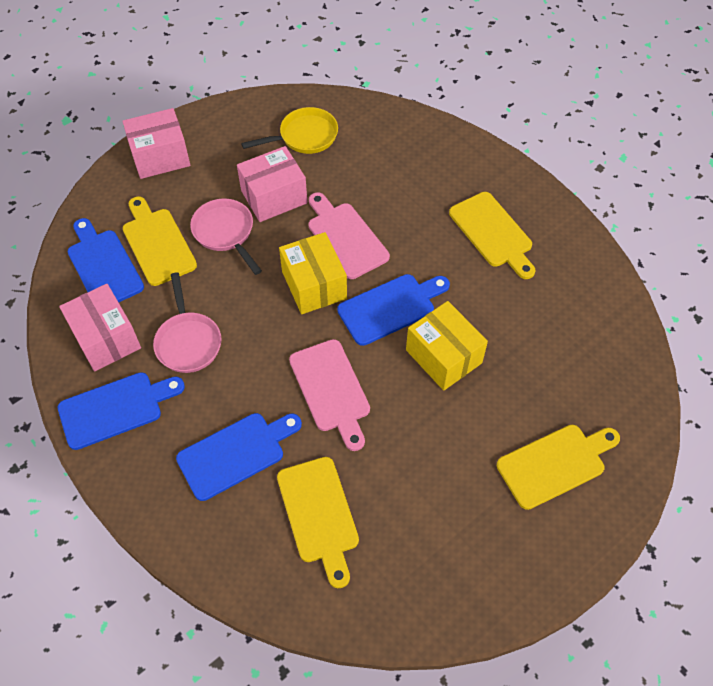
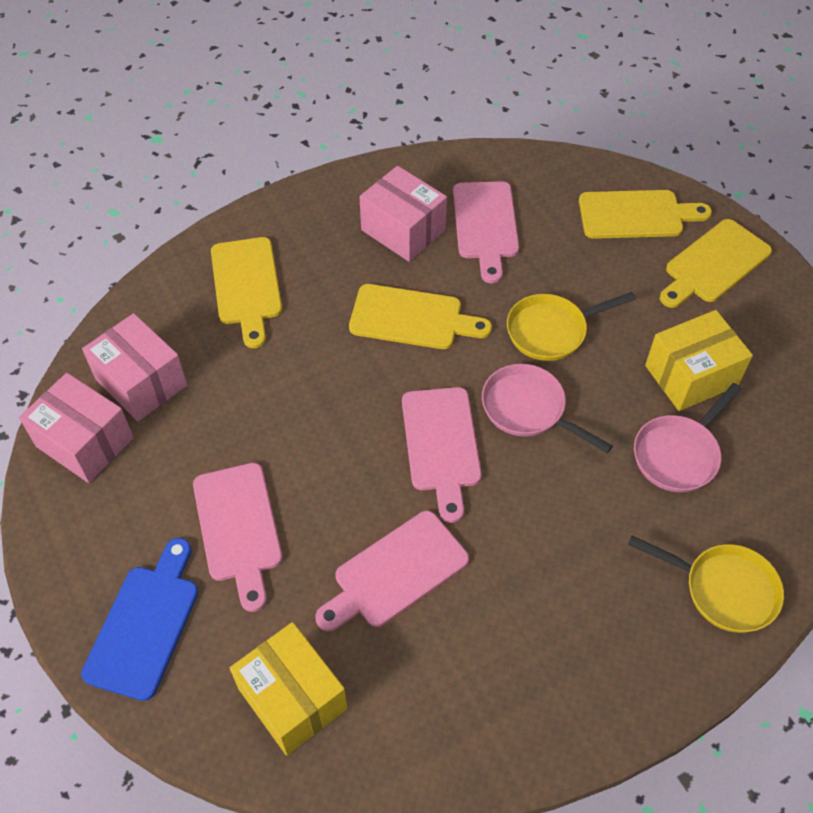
blue cutting board: 4 -> 1
pink cutting board: 2 -> 4
yellow pan: 1 -> 2

